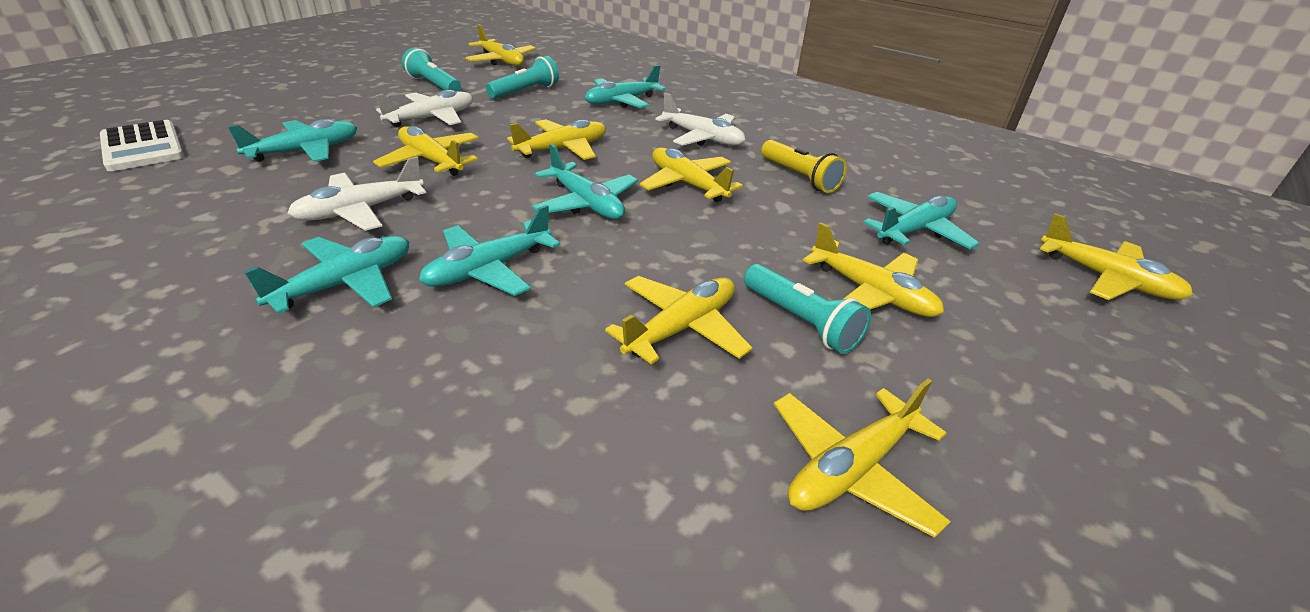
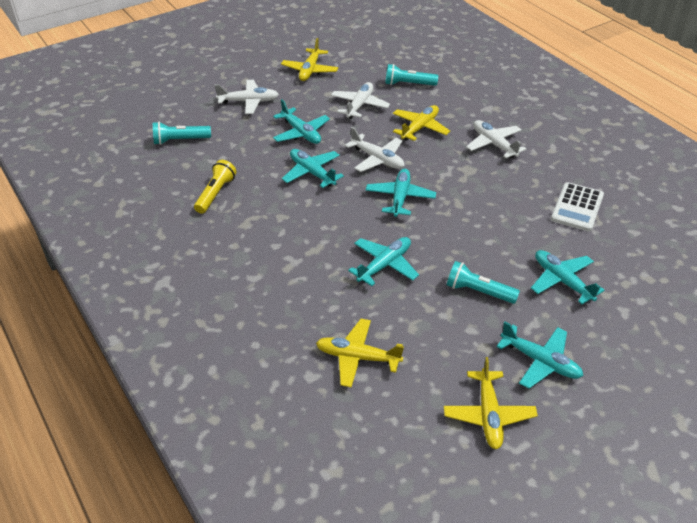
white plane: 3 -> 4
yellow plane: 8 -> 4

